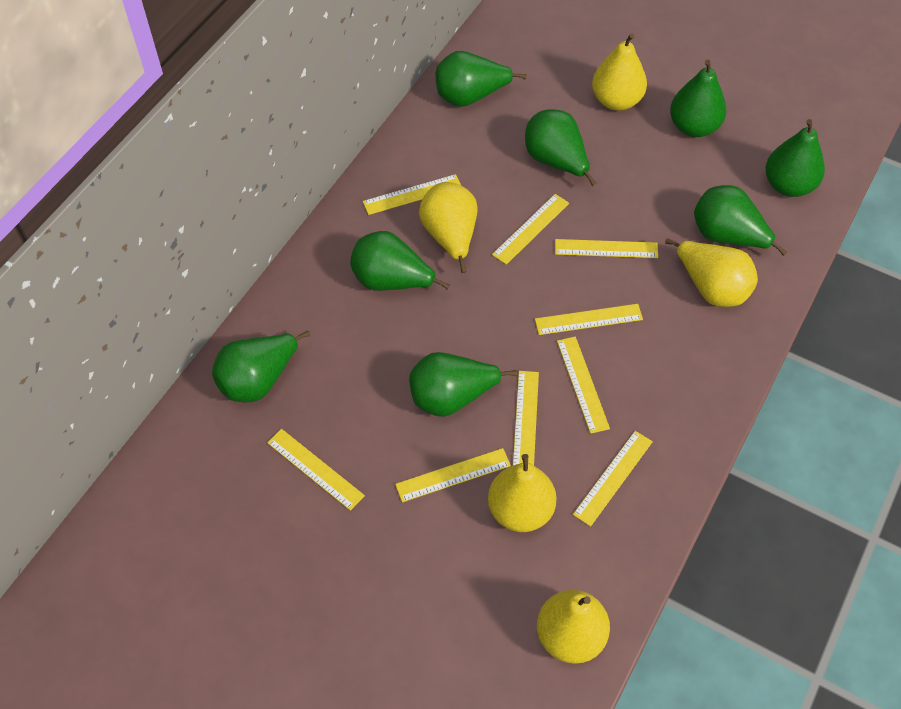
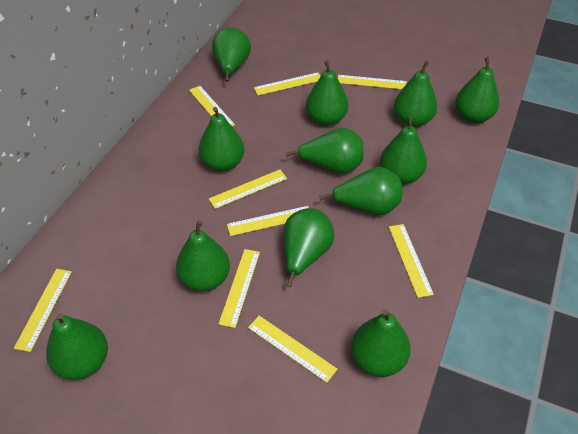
green pear: 8 -> 12
yellow pear: 5 -> 0

